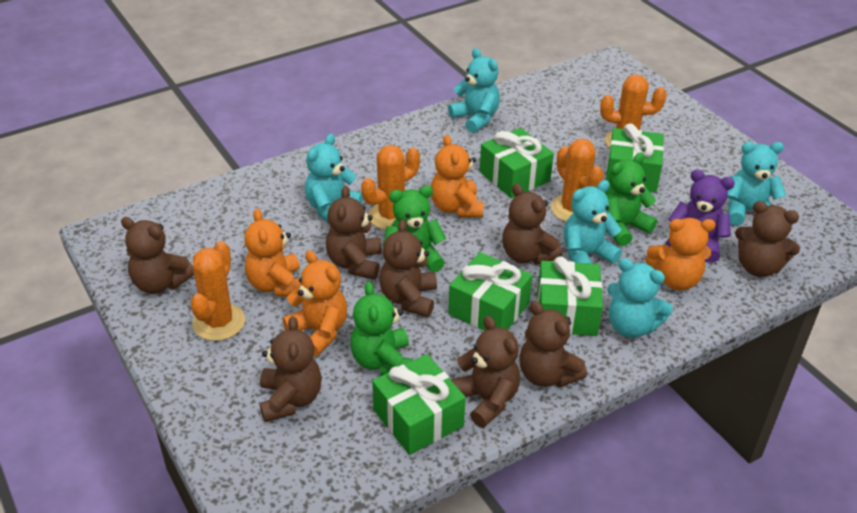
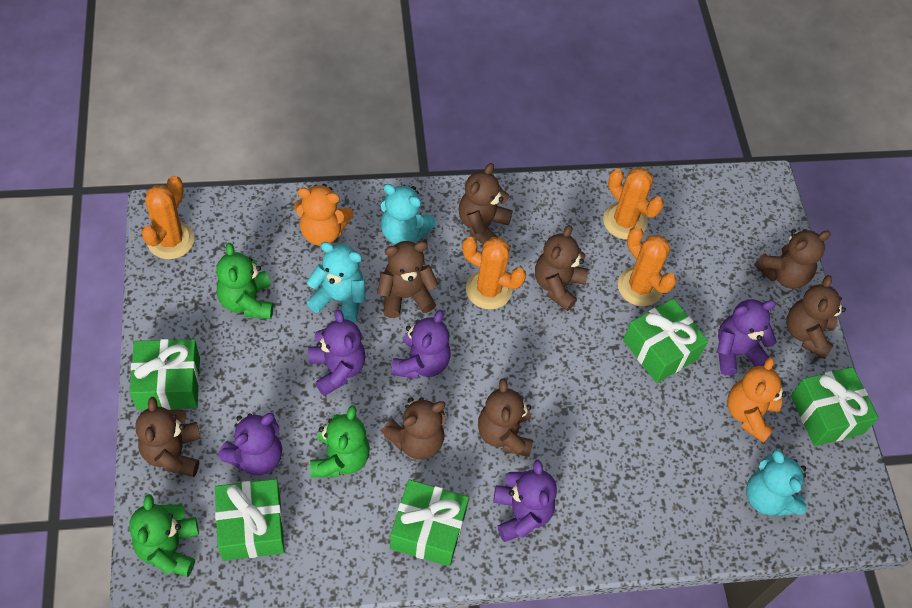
orange teddy bear: 4 -> 2
purple teddy bear: 1 -> 5
turquoise teddy bear: 5 -> 3

